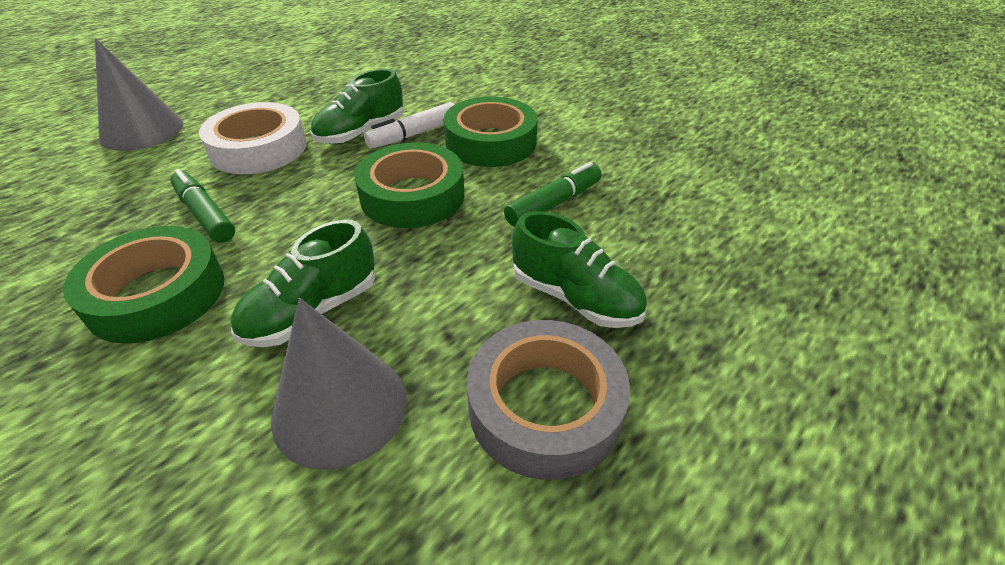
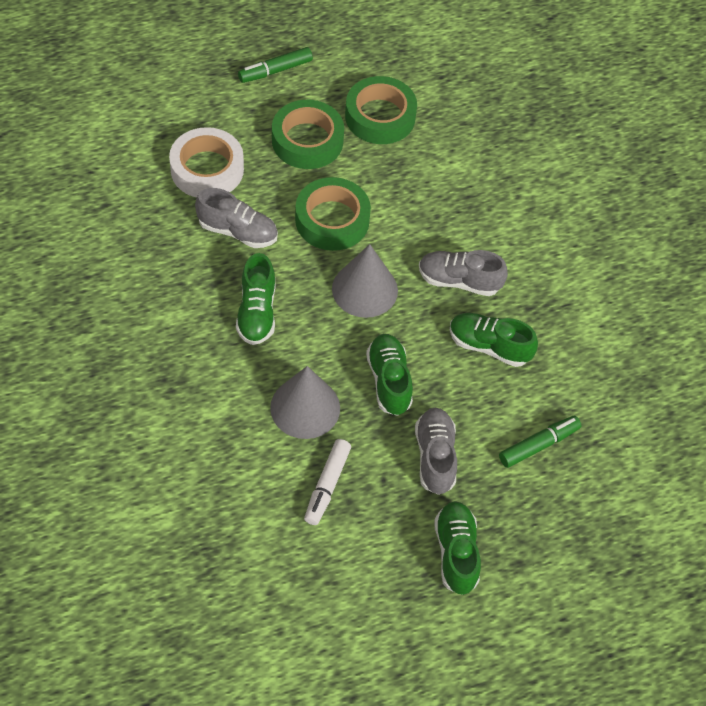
green shoe: 3 -> 4
grey shoe: 0 -> 3
grey tape: 1 -> 0

